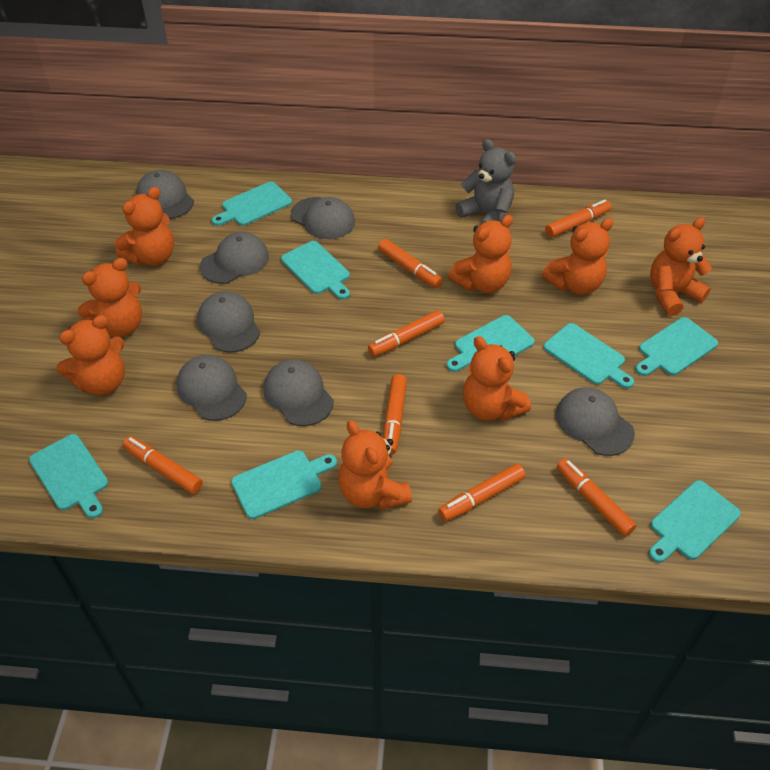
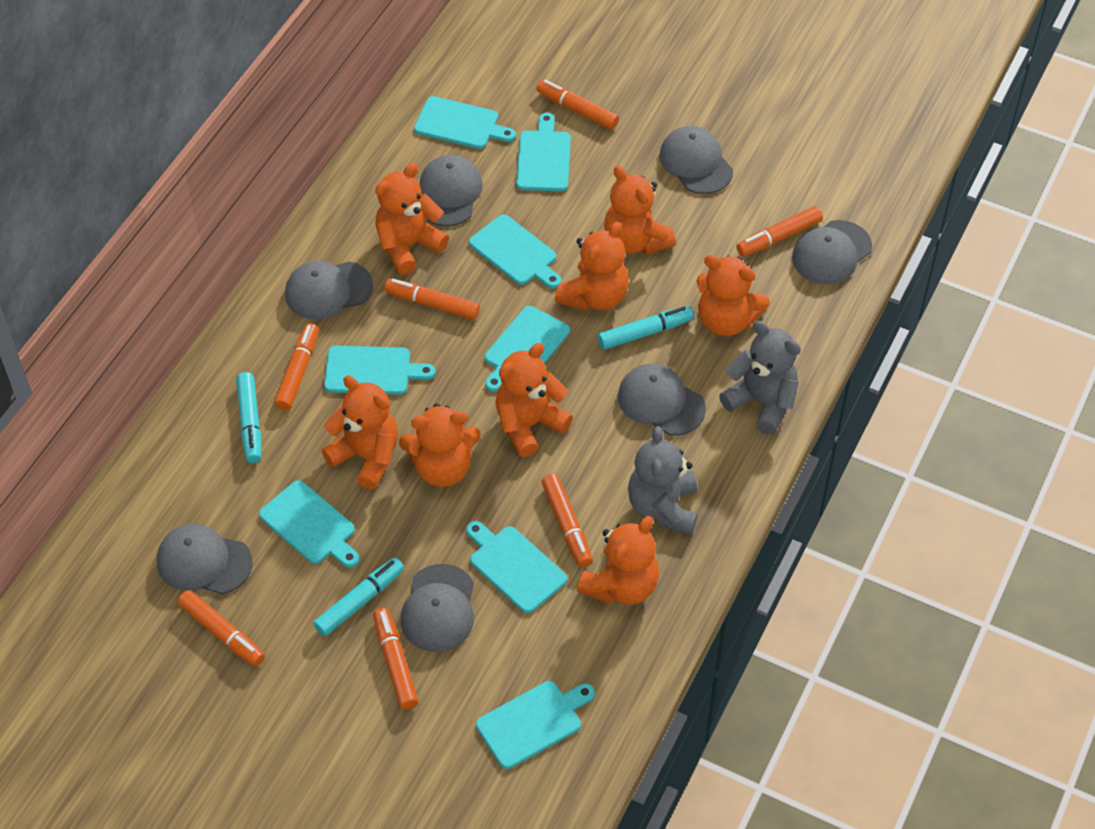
grey teddy bear: 1 -> 2
turquoise marker: 0 -> 3

